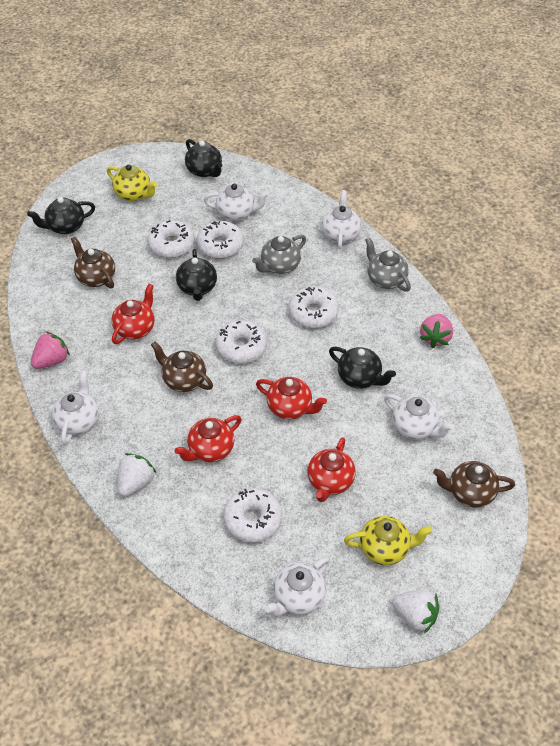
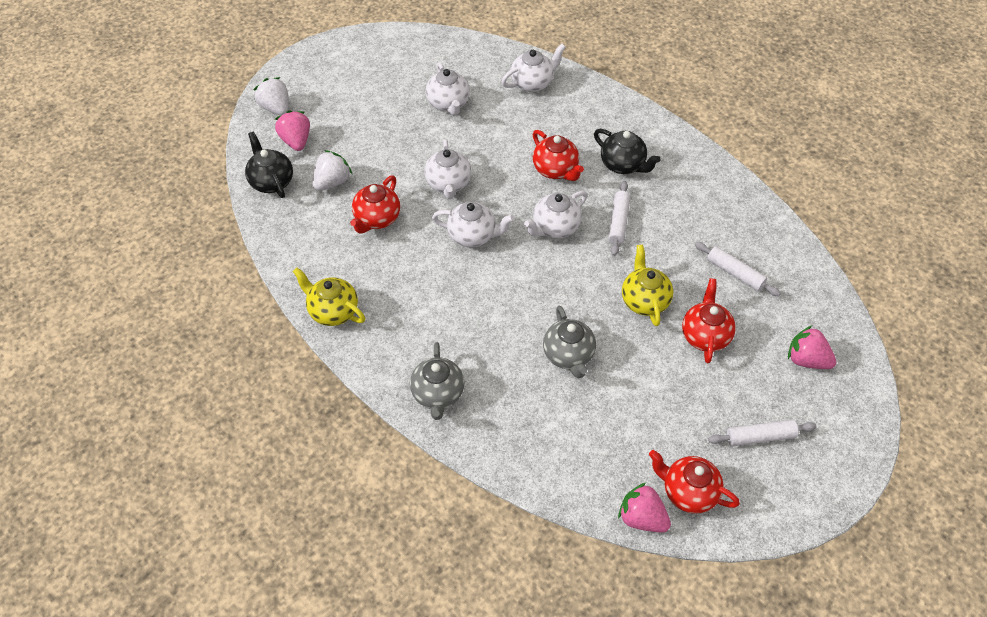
black teapot: 4 -> 2
brown teapot: 3 -> 0
pink strawberry: 2 -> 3
white donut: 5 -> 0
white rolling pin: 0 -> 3

